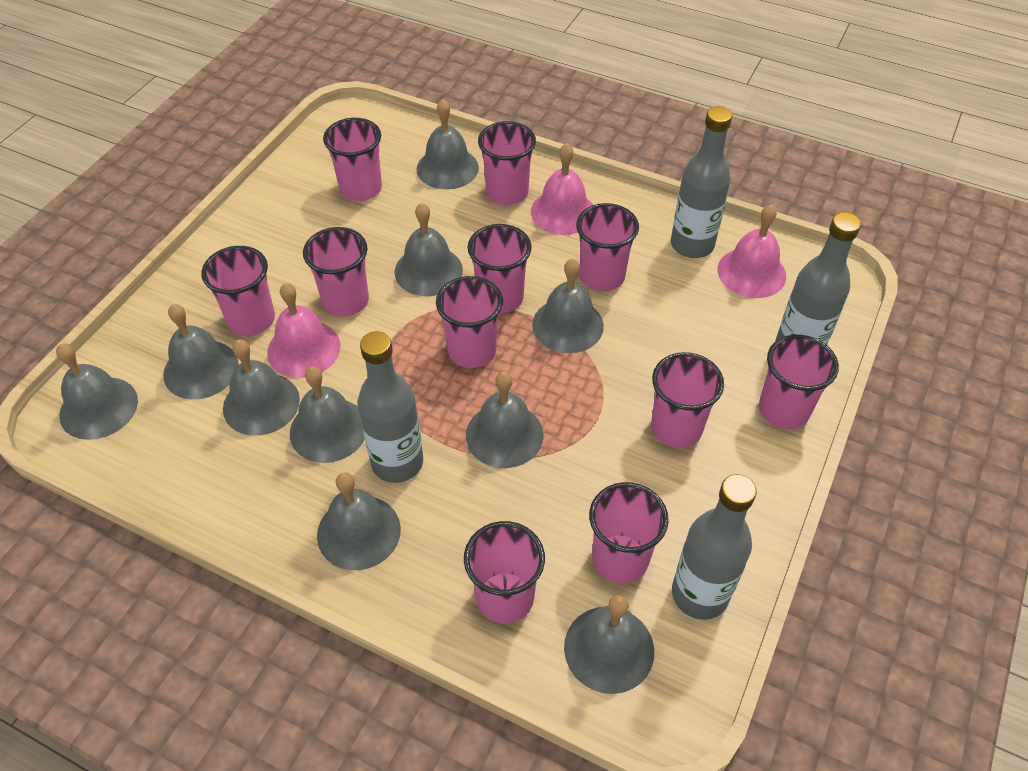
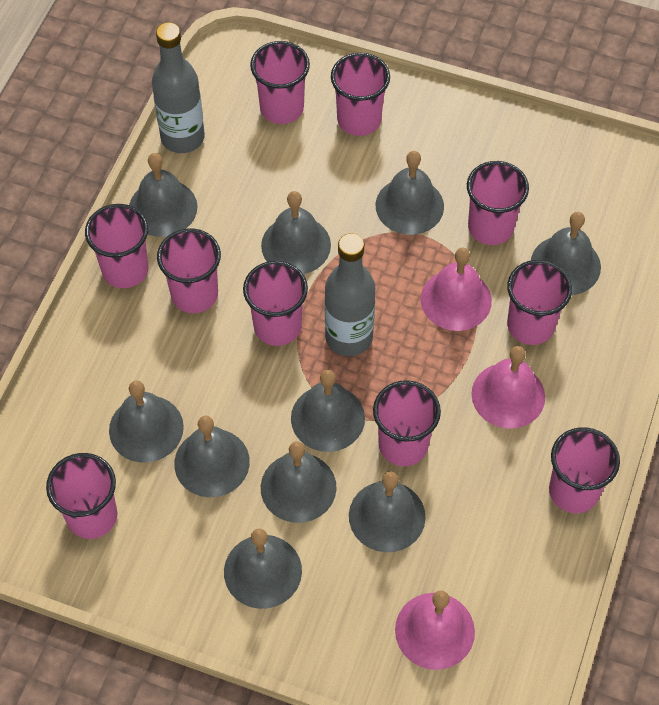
grey bottle: 4 -> 2
pink cup: 11 -> 10

